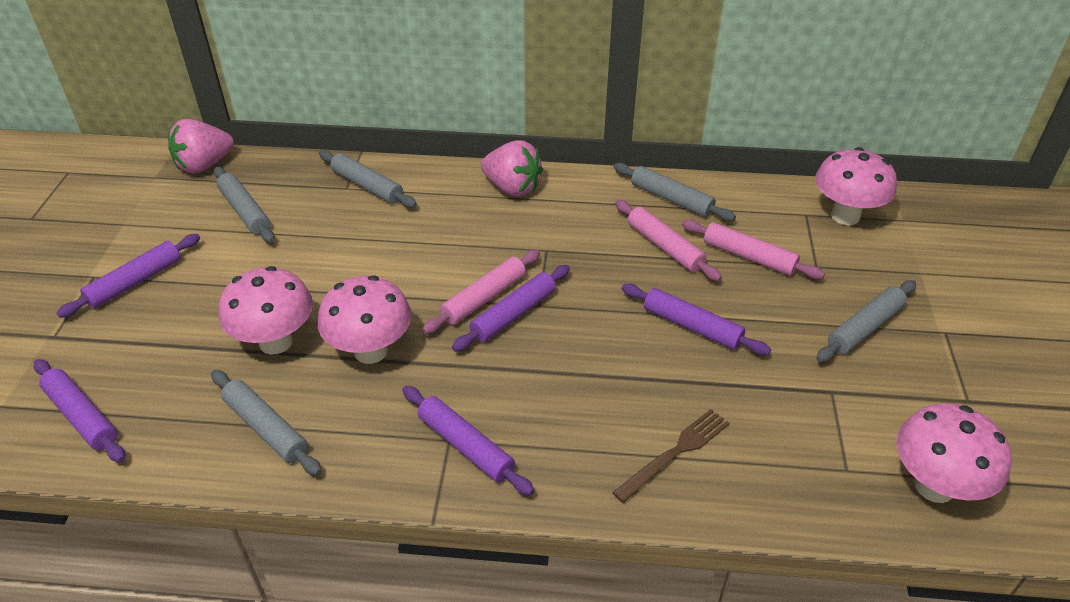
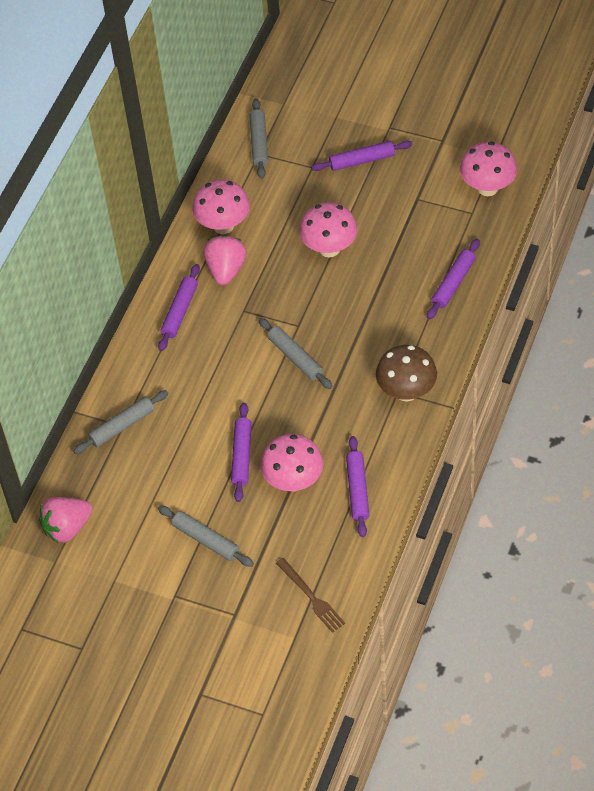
brown mushroom: 0 -> 1
grey rolling pin: 5 -> 4
pink rolling pin: 3 -> 0

